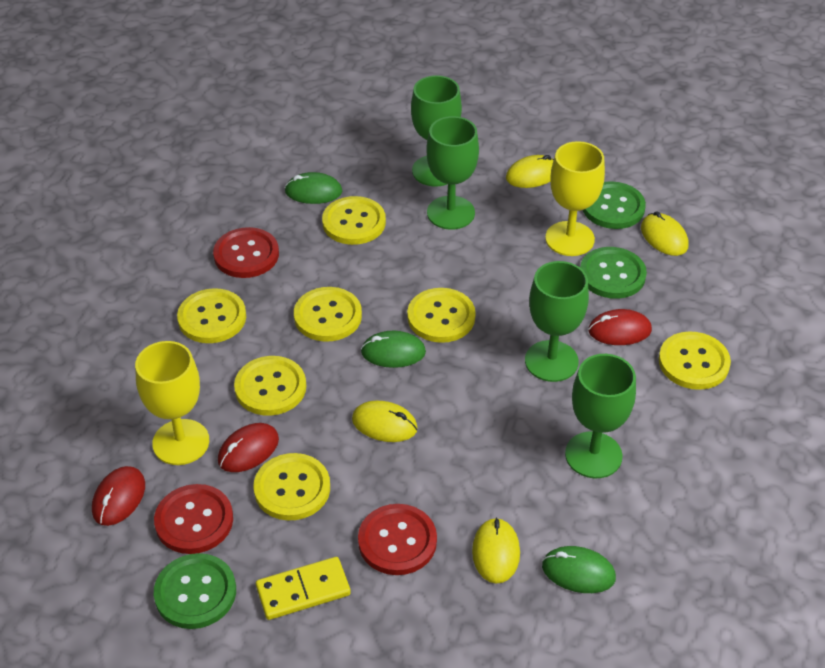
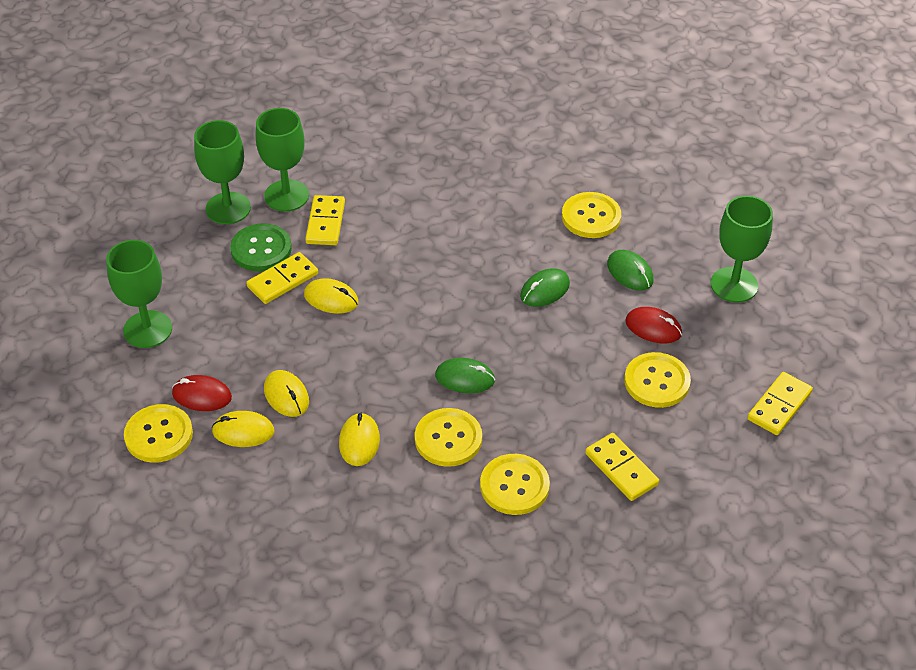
green button: 3 -> 1
red button: 3 -> 0
red mouse: 3 -> 2
yellow button: 7 -> 5
yellow domino: 1 -> 4
yellow goblet: 2 -> 0

